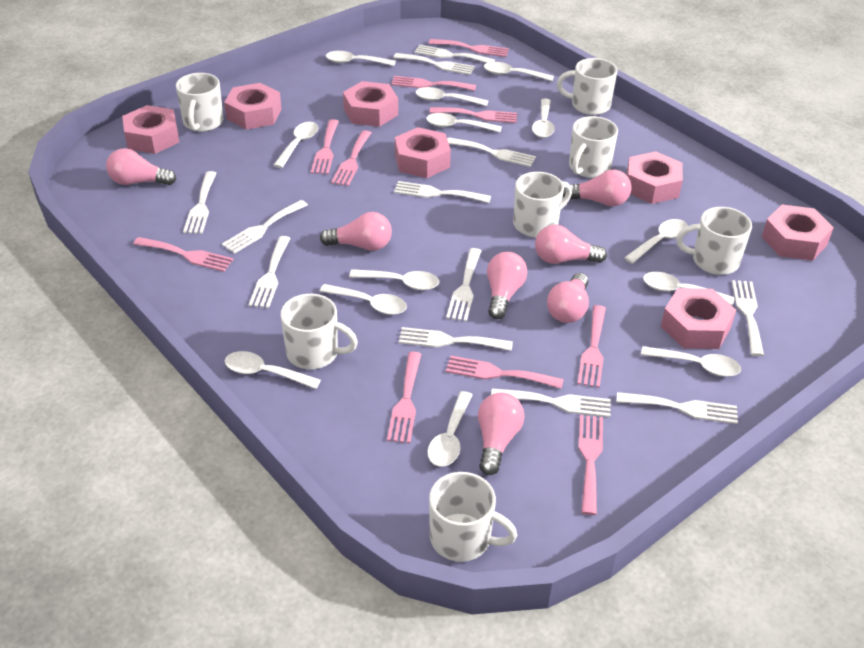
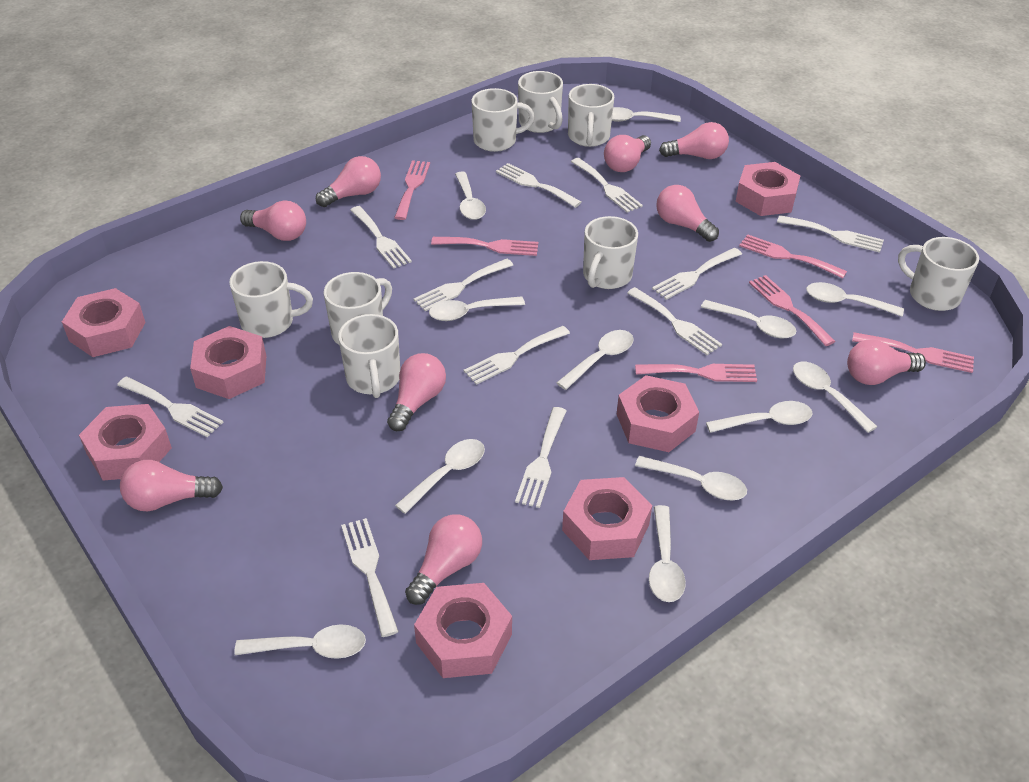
pink fork: 10 -> 6
pink light bulb: 7 -> 9
white fork: 12 -> 11
white mug: 7 -> 8
white spoon: 13 -> 12

